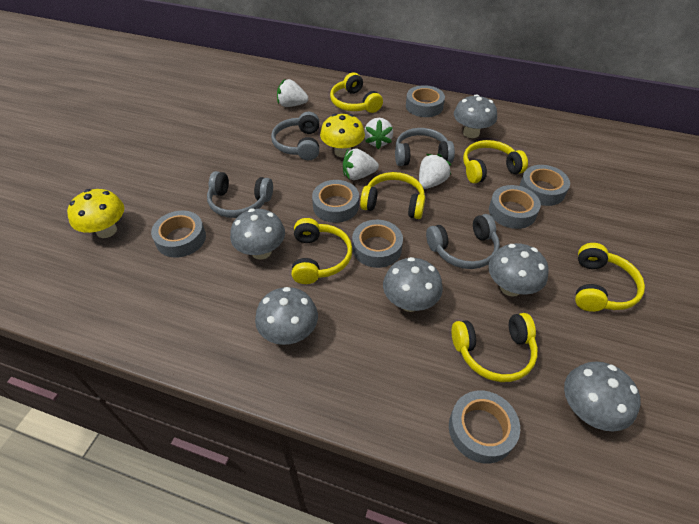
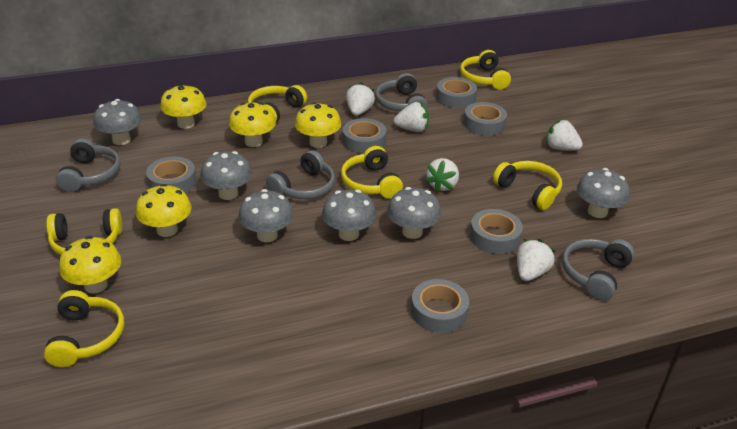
grey tape: 7 -> 6
white strawberry: 4 -> 5
yellow mushroom: 2 -> 5

